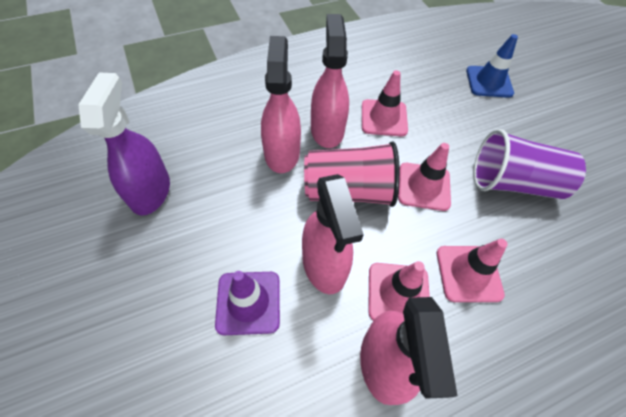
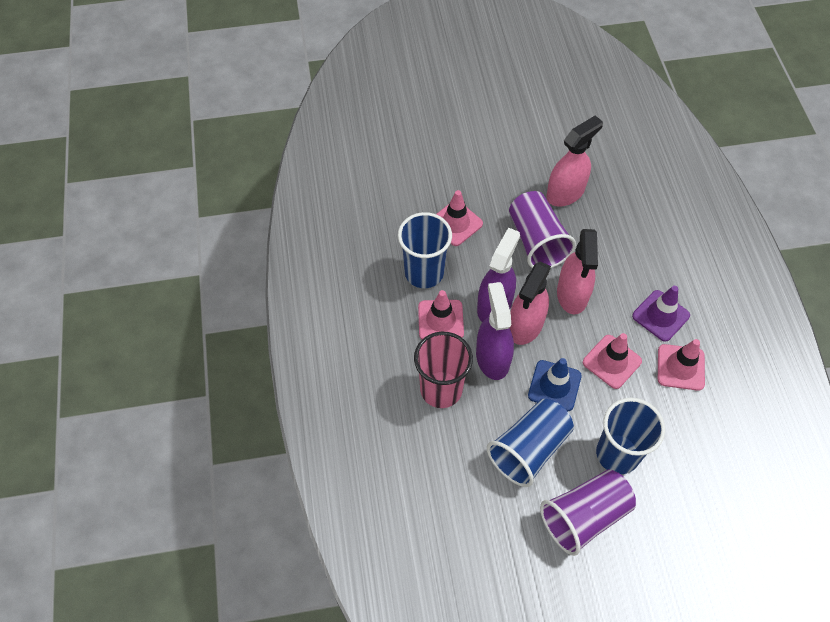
blue cup: 0 -> 3
pink spray bottle: 4 -> 3
purple cup: 1 -> 2
purple spray bottle: 1 -> 2

